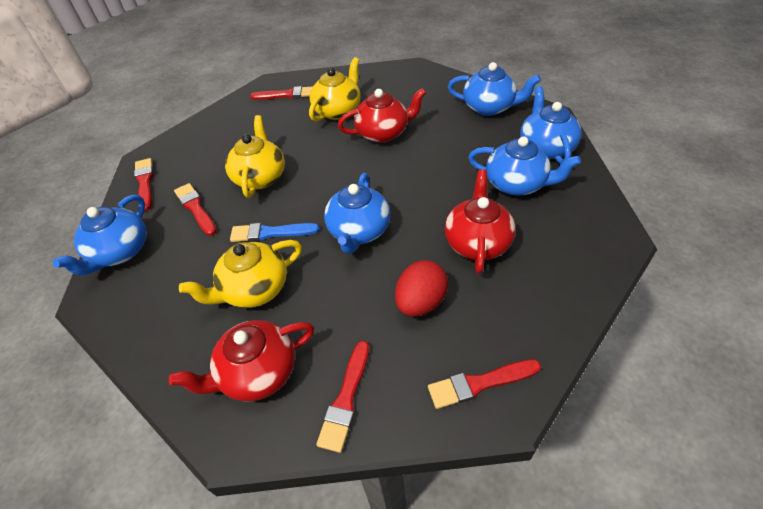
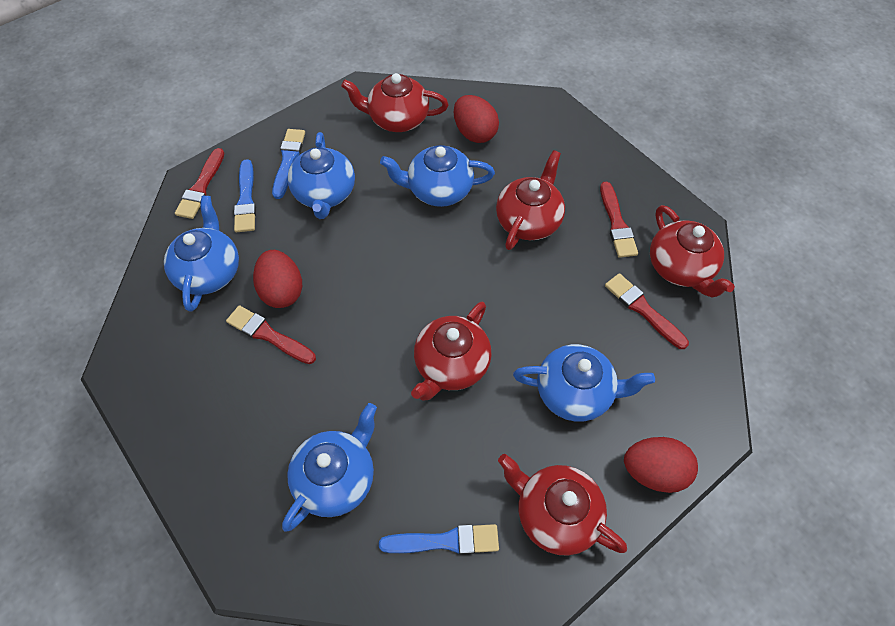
blue brush: 1 -> 3
red brush: 5 -> 4
red egg: 1 -> 3
red teapot: 3 -> 5
yellow teapot: 3 -> 0

